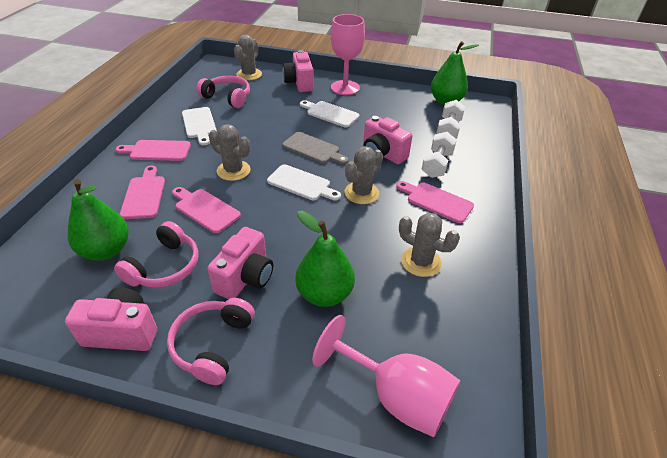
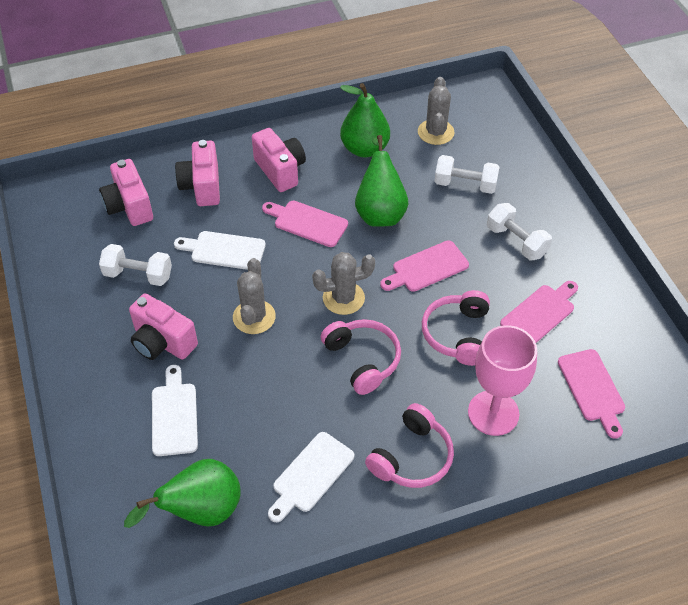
grey cactus: 4 -> 3
grey cutting board: 1 -> 0
pink goblet: 2 -> 1
white dumbbell: 2 -> 3

